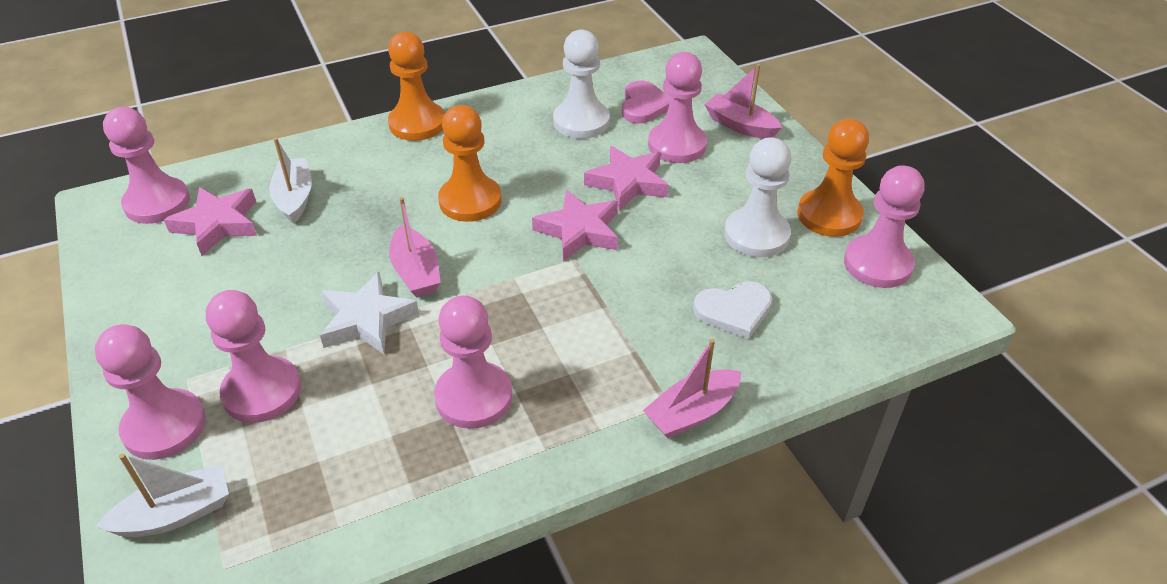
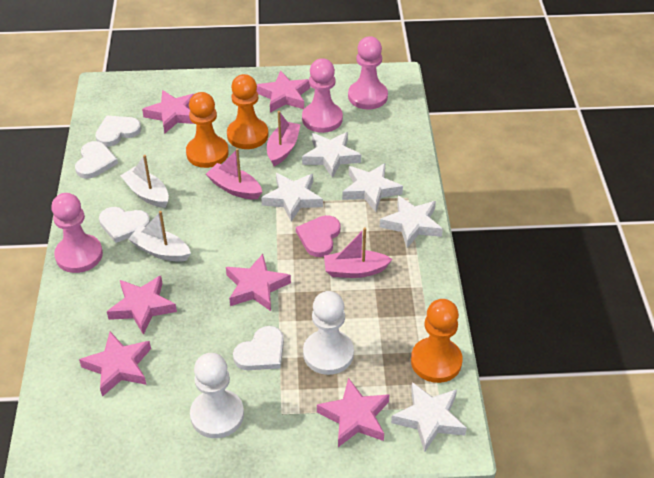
pink pawn: 6 -> 3
pink star: 3 -> 6
white heart: 1 -> 4
white star: 1 -> 5

